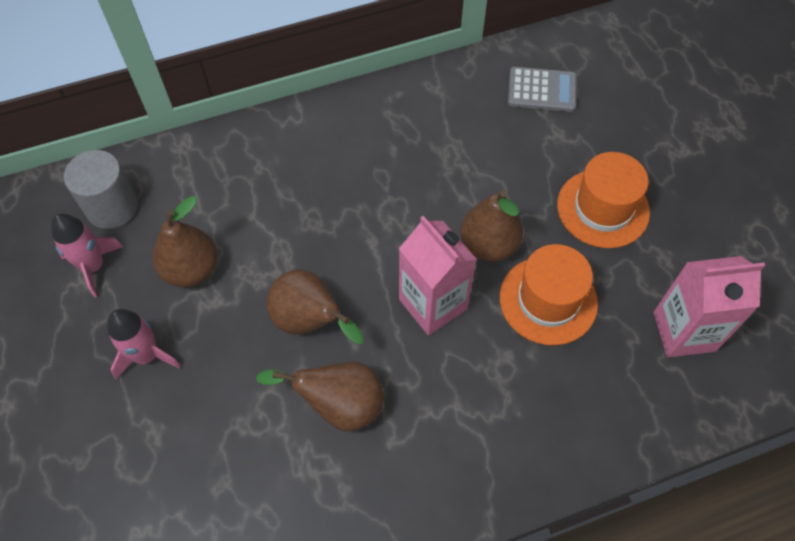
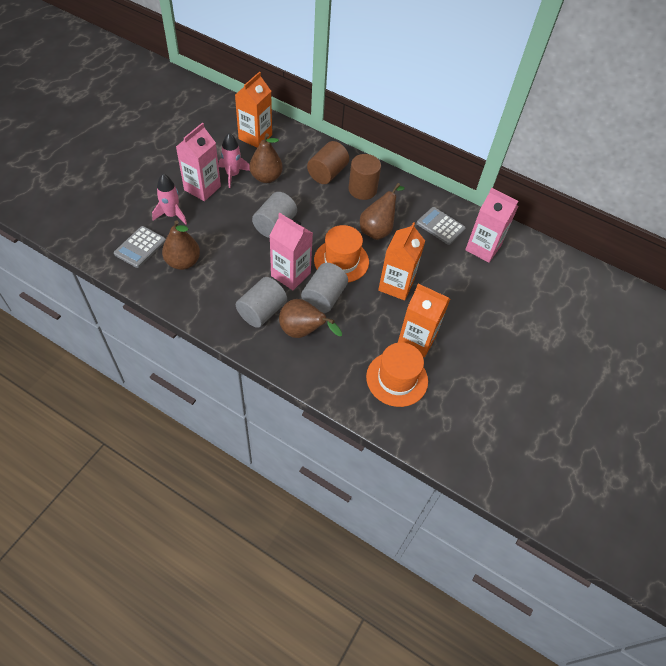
brown cylinder: 0 -> 2
grey calculator: 1 -> 2
grey cylinder: 1 -> 3
orange carton: 0 -> 3
pink carton: 2 -> 3

